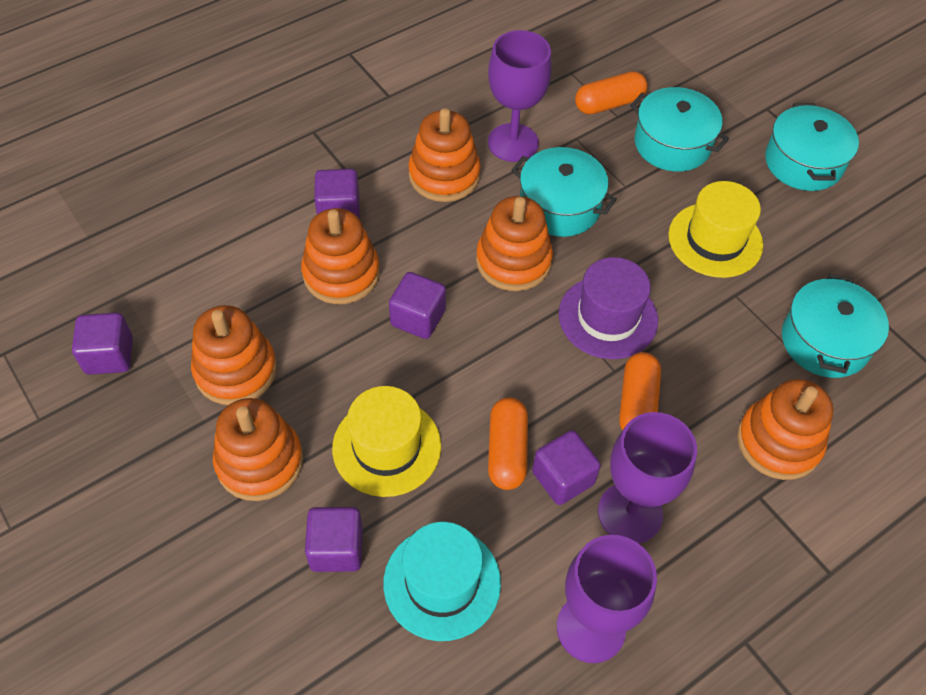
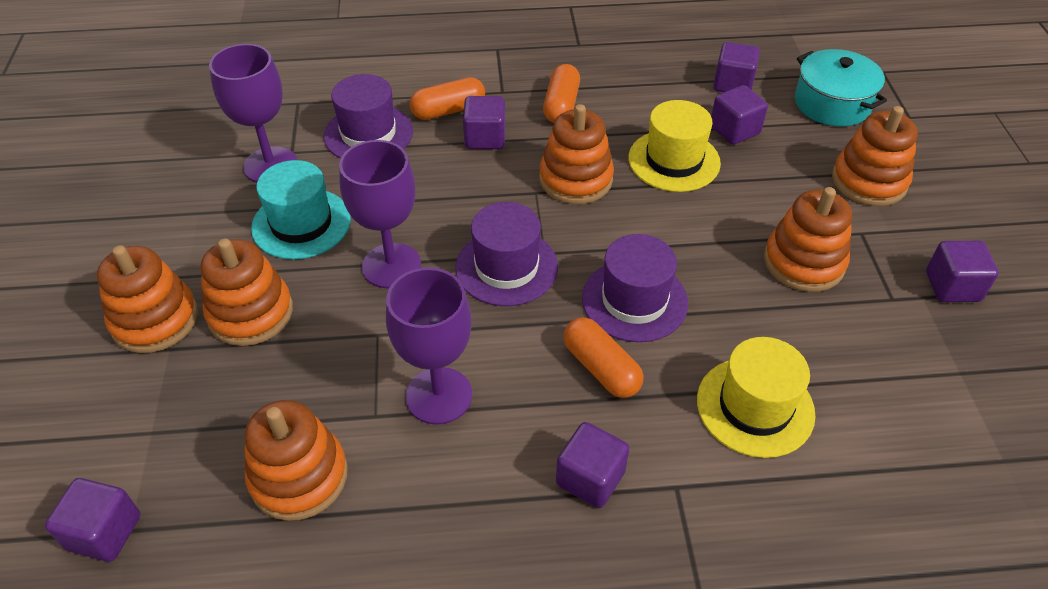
purple cube: 5 -> 6
purple hat: 1 -> 3
turquoise pot: 4 -> 1

